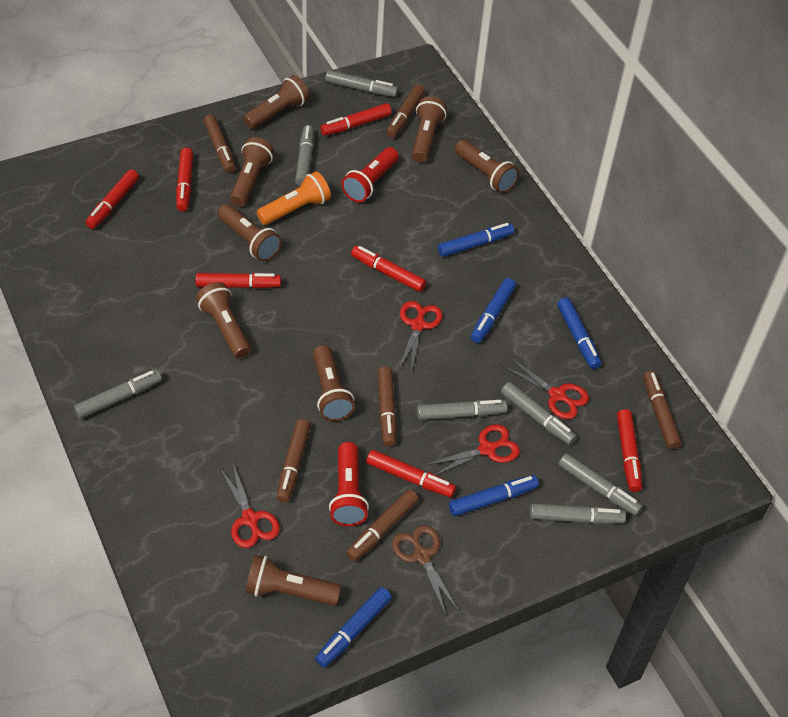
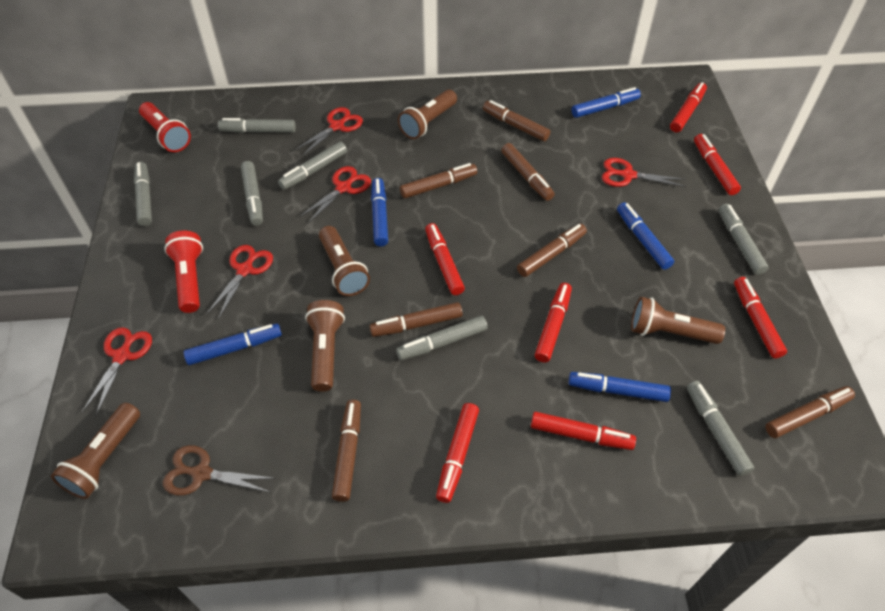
brown flashlight: 8 -> 5
brown marker: 6 -> 7
orange flashlight: 1 -> 0
red scissors: 4 -> 5

